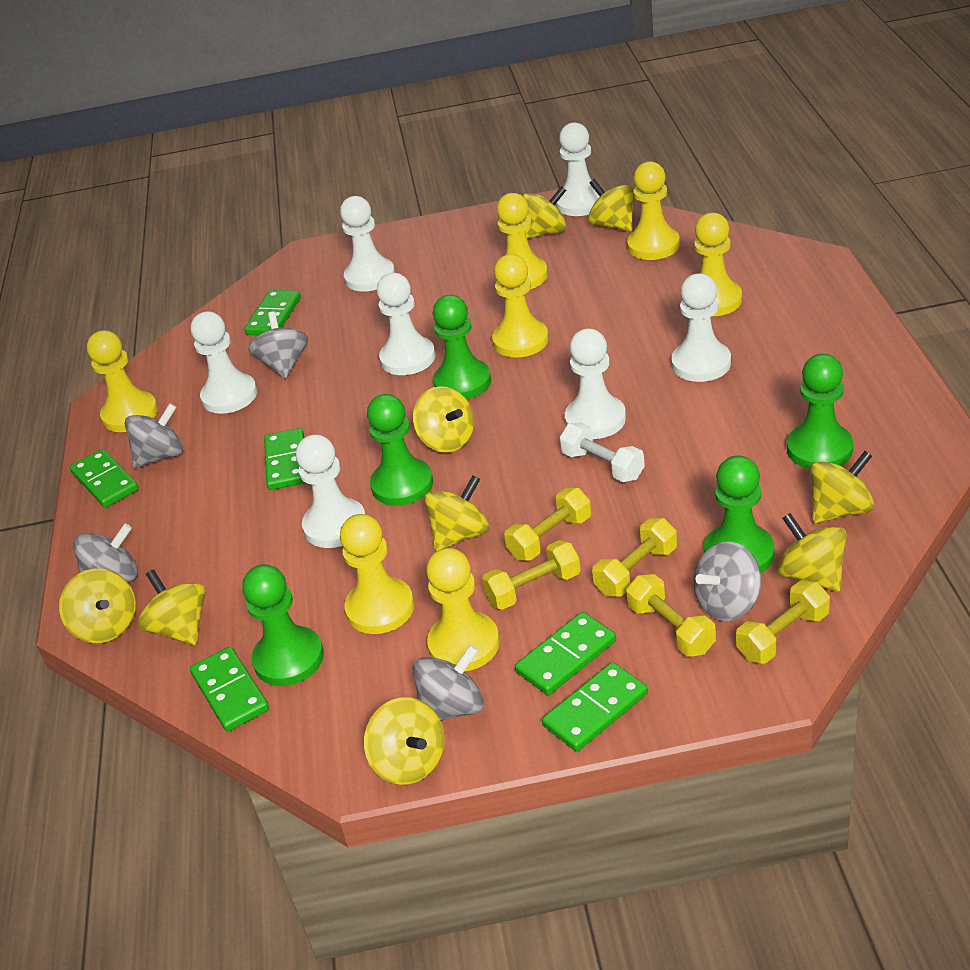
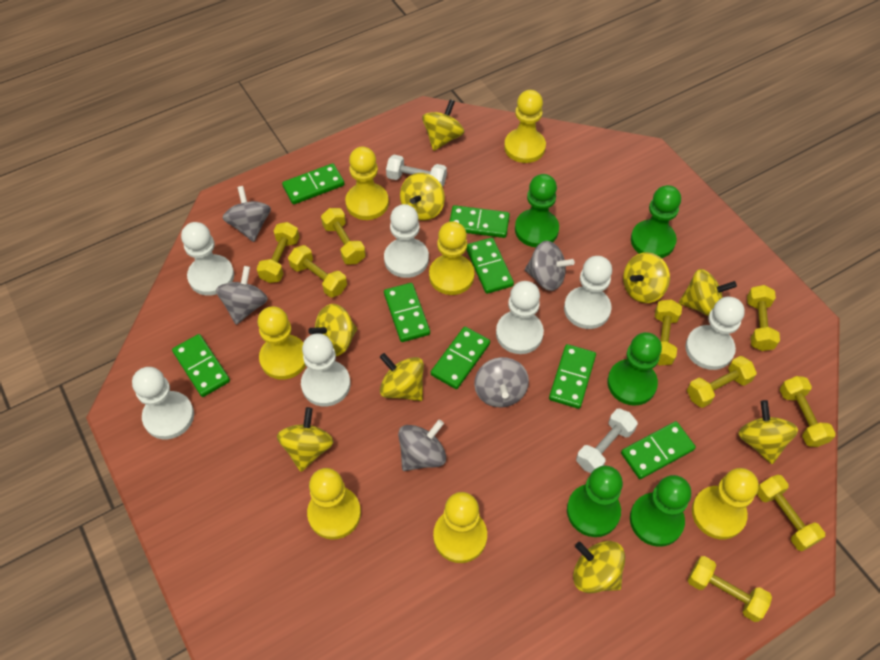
green domino: 6 -> 8
white dumbbell: 1 -> 2
yellow dumbbell: 5 -> 9

